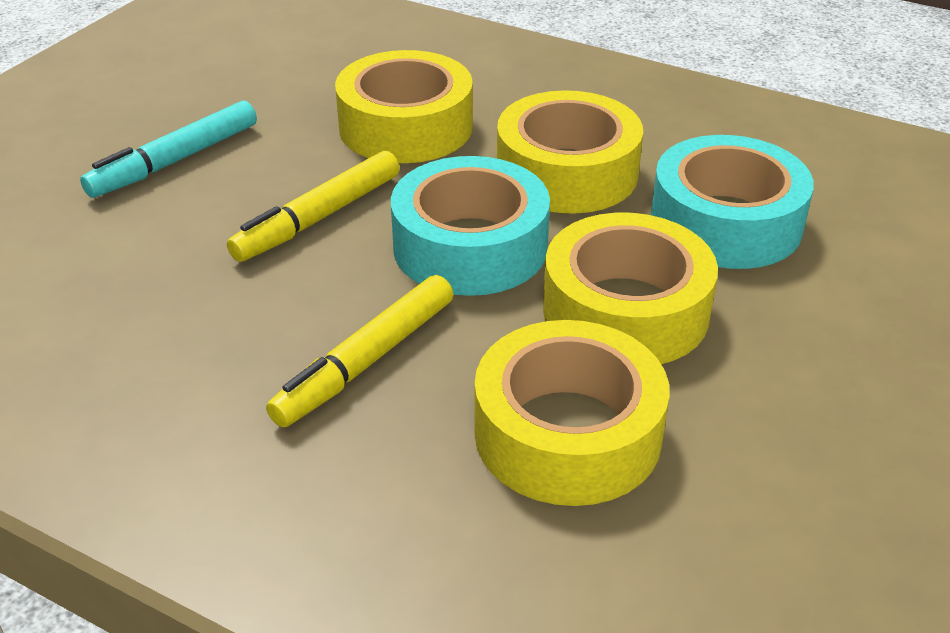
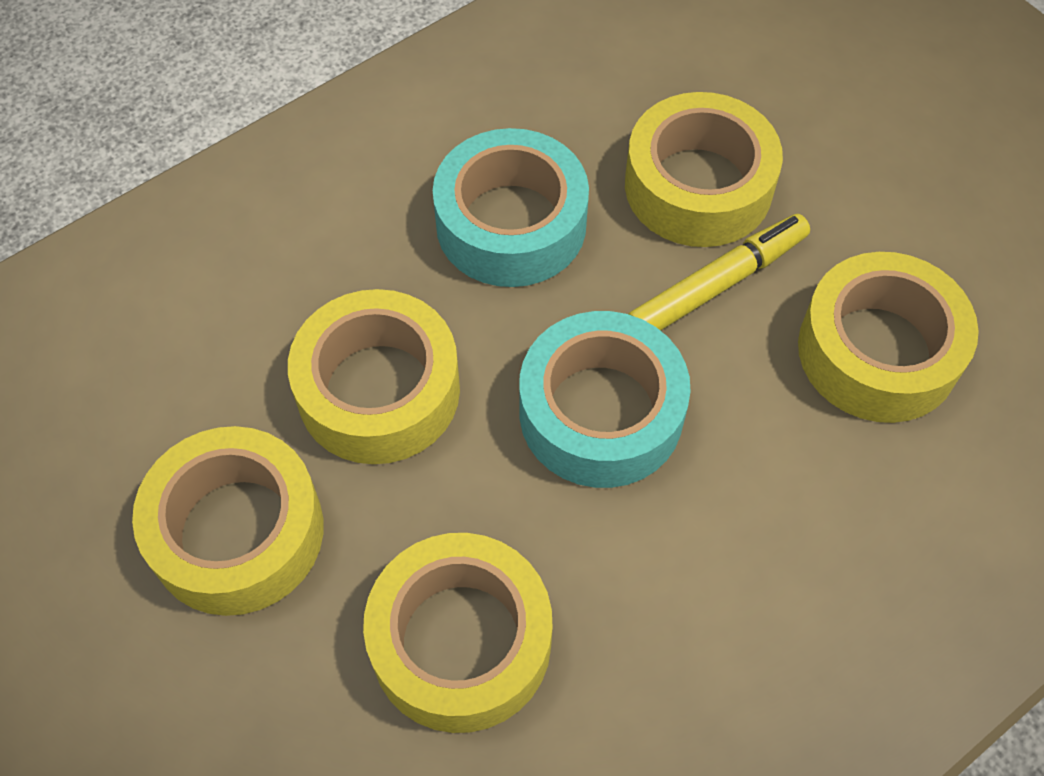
turquoise marker: 1 -> 0
yellow marker: 2 -> 1
yellow tape: 4 -> 5

